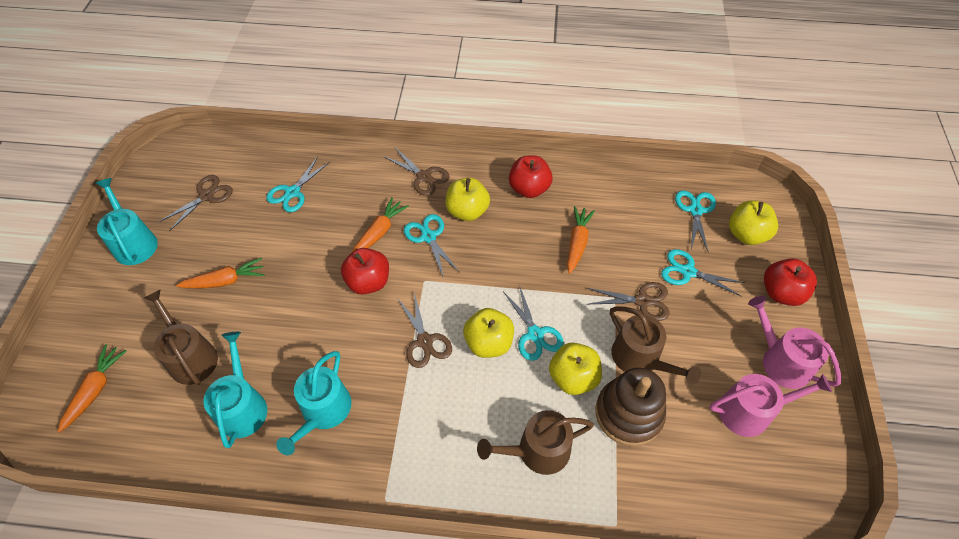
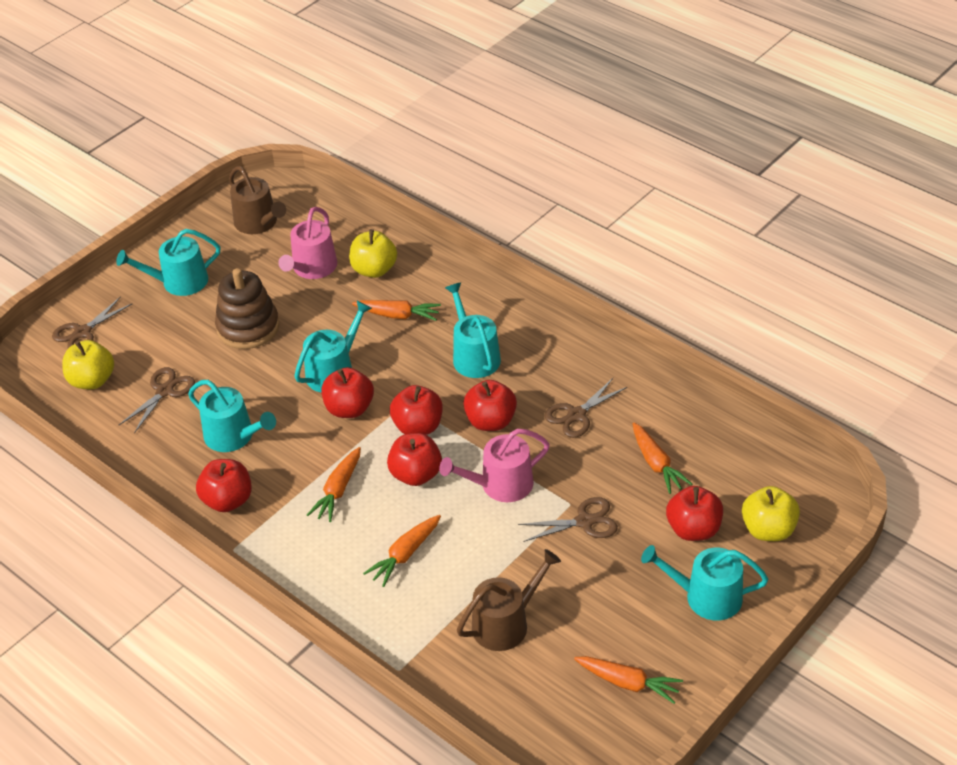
brown watering can: 3 -> 2
orange carrot: 4 -> 5
red apple: 3 -> 6
turquoise scissors: 5 -> 0
turquoise watering can: 3 -> 5
yellow apple: 4 -> 3

